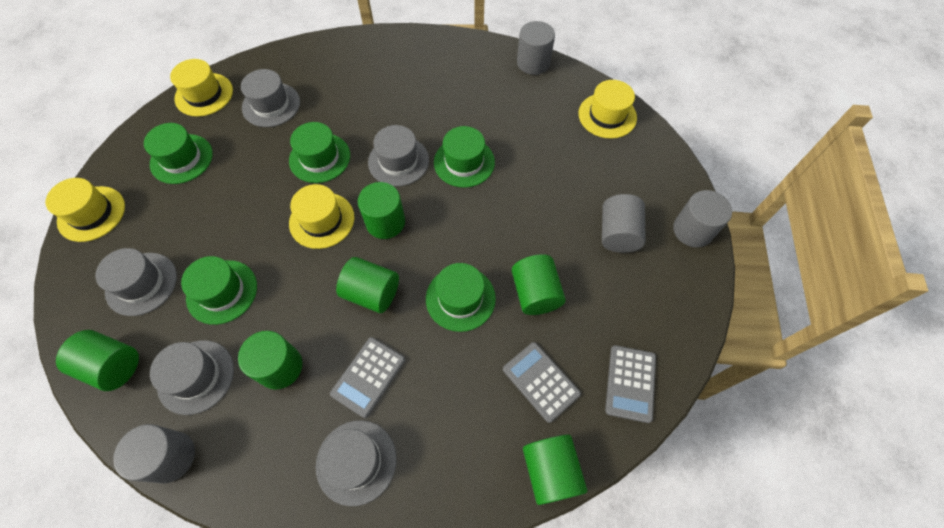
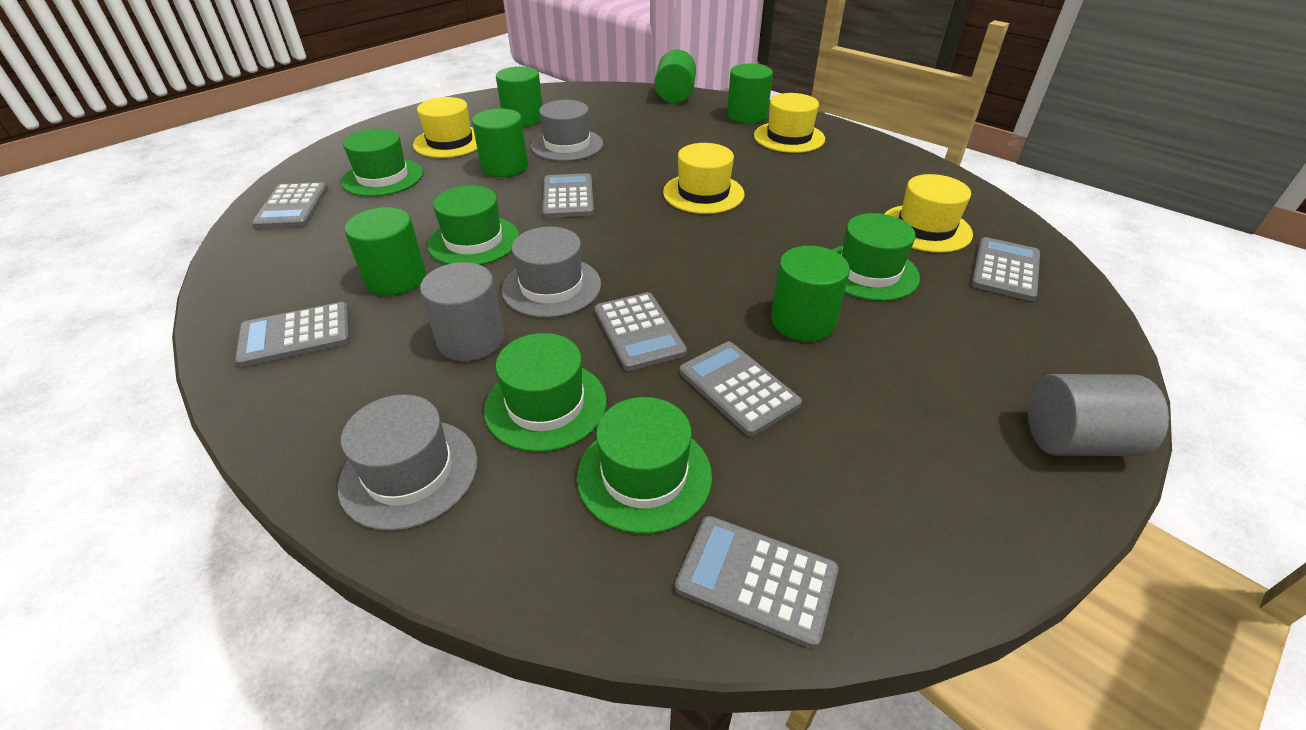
grey calculator: 3 -> 7
grey cylinder: 4 -> 2
grey hat: 5 -> 3

